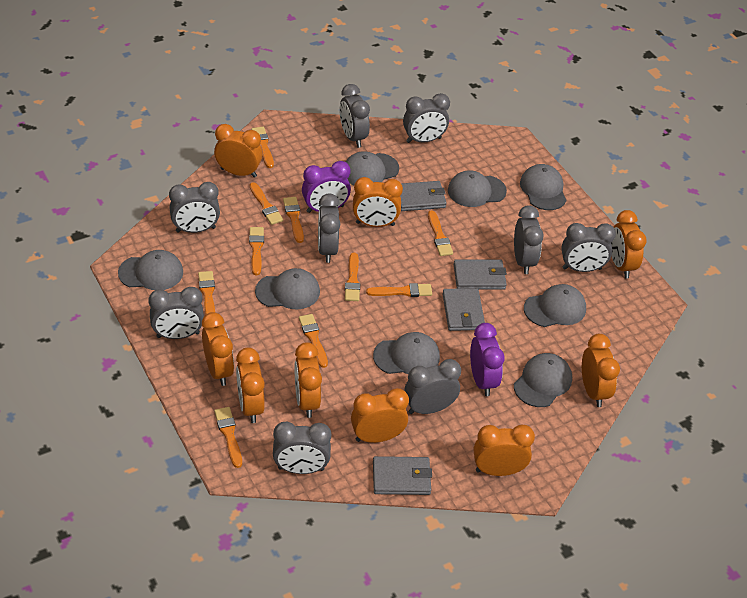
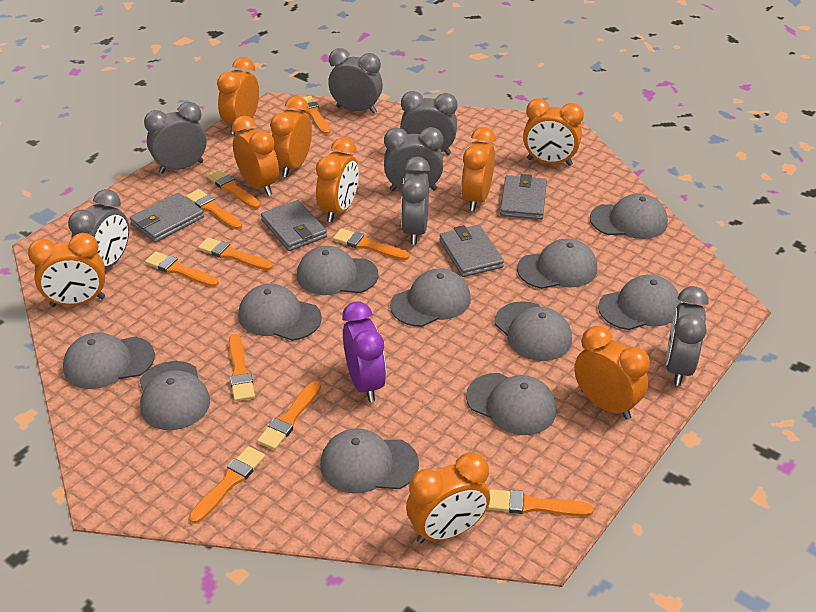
grey cap: 8 -> 11
grey clock: 9 -> 7
purple clock: 2 -> 1

